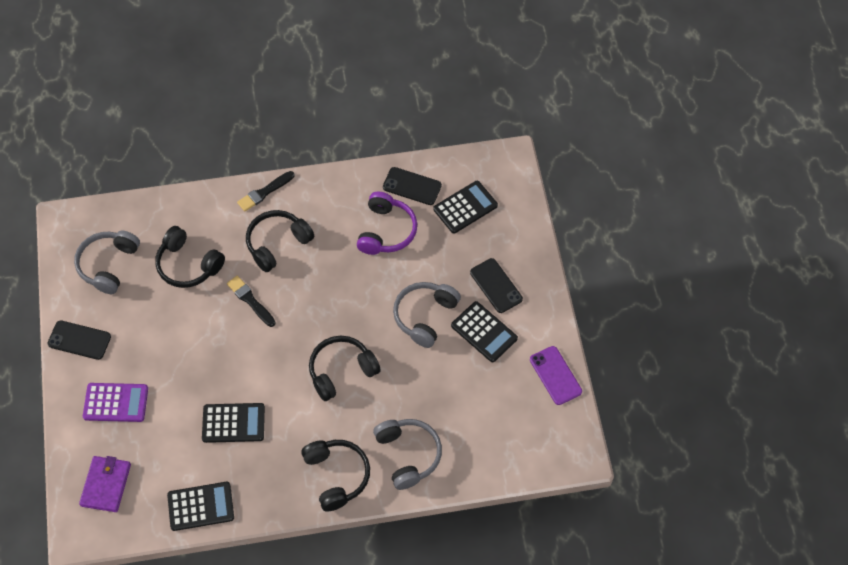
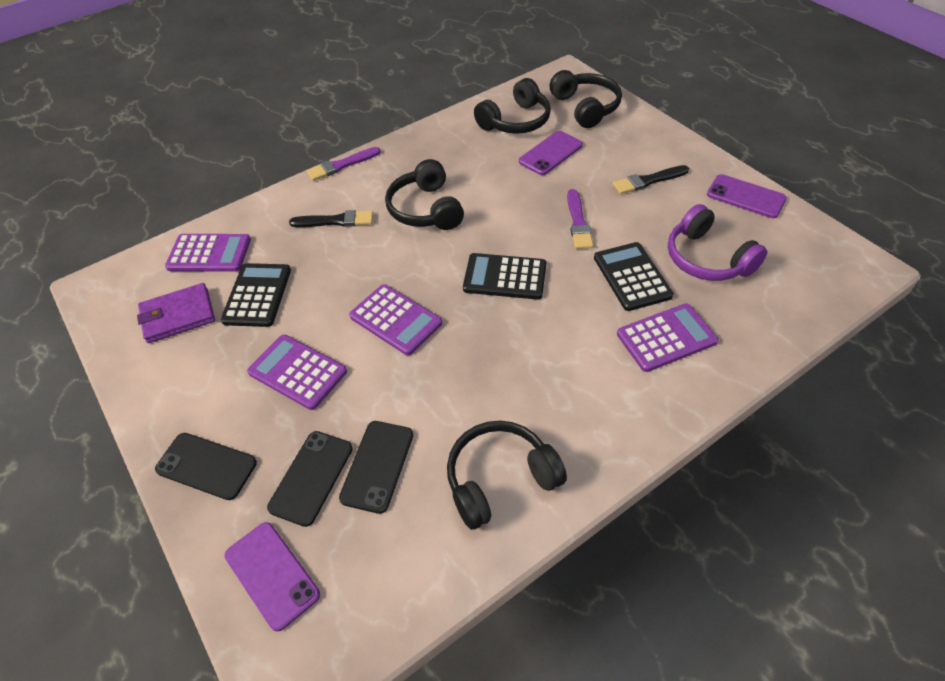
black calculator: 4 -> 3
grey headphones: 3 -> 0
purple brush: 0 -> 2
purple calculator: 1 -> 4
purple phone: 1 -> 3

